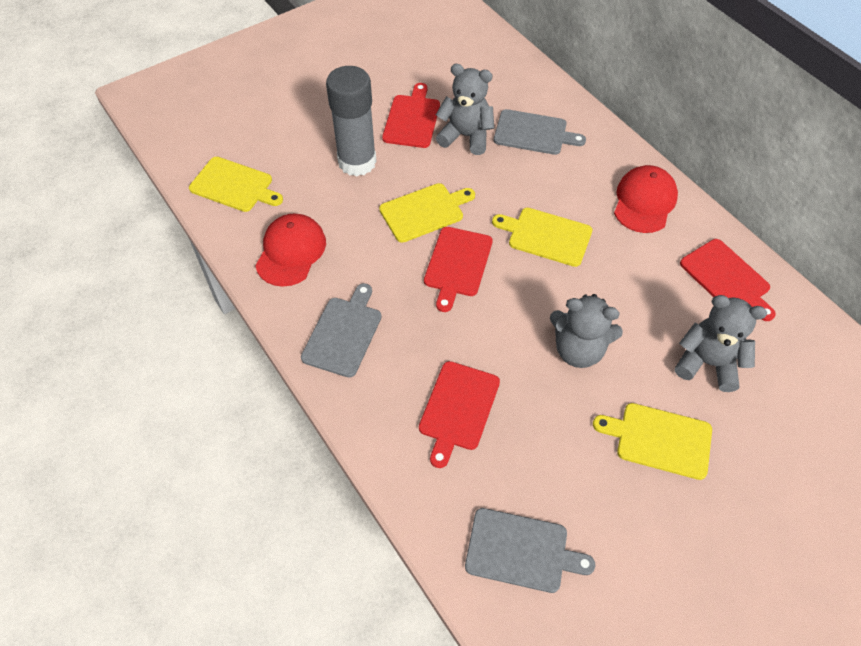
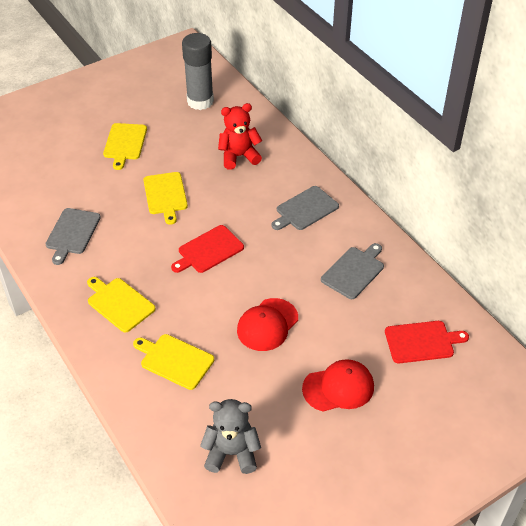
grey teddy bear: 3 -> 1
red cutting board: 4 -> 2
red teddy bear: 0 -> 1

